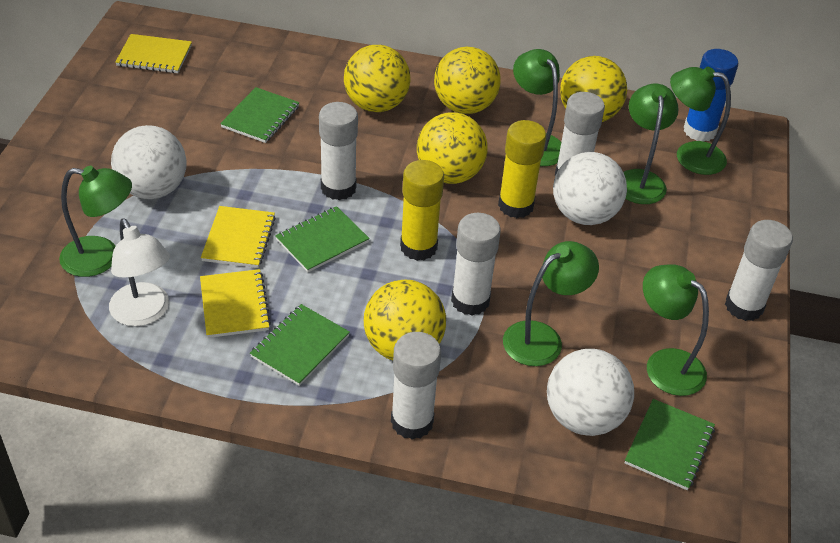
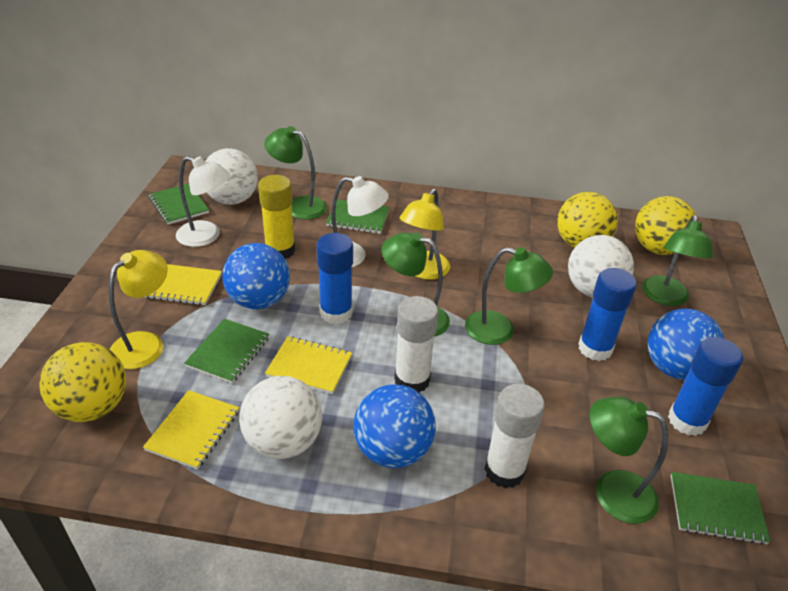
blue ball: 0 -> 3
blue glue stick: 1 -> 3
green lamp: 6 -> 5
white glue stick: 5 -> 2
white lamp: 1 -> 2
yellow ball: 5 -> 3
yellow glue stick: 2 -> 1
yellow lamp: 0 -> 2

